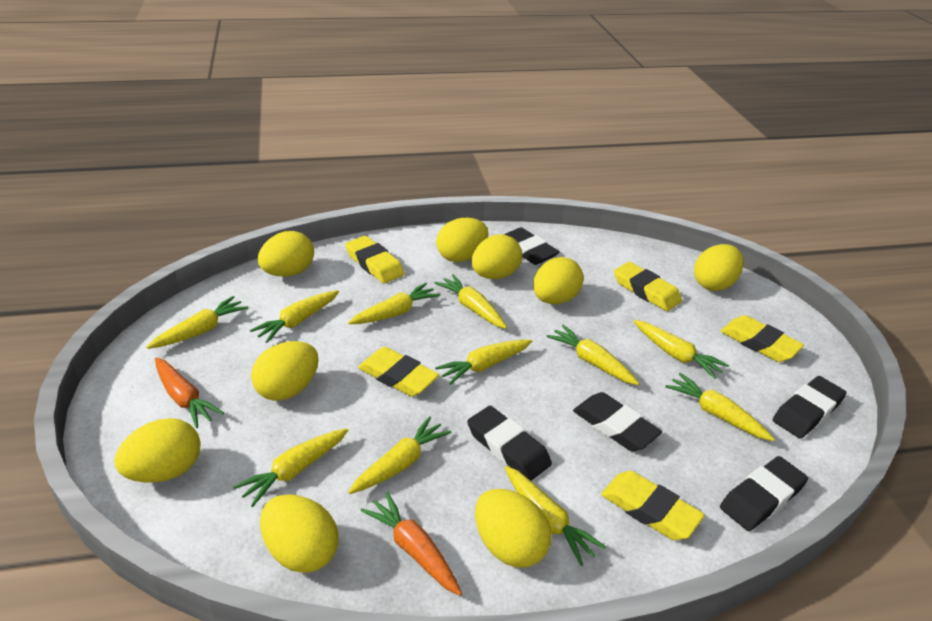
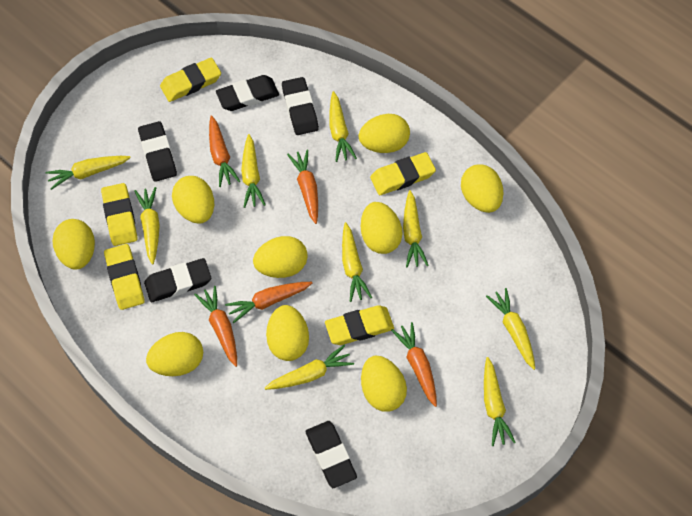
orange carrot: 2 -> 5
yellow carrot: 11 -> 9

